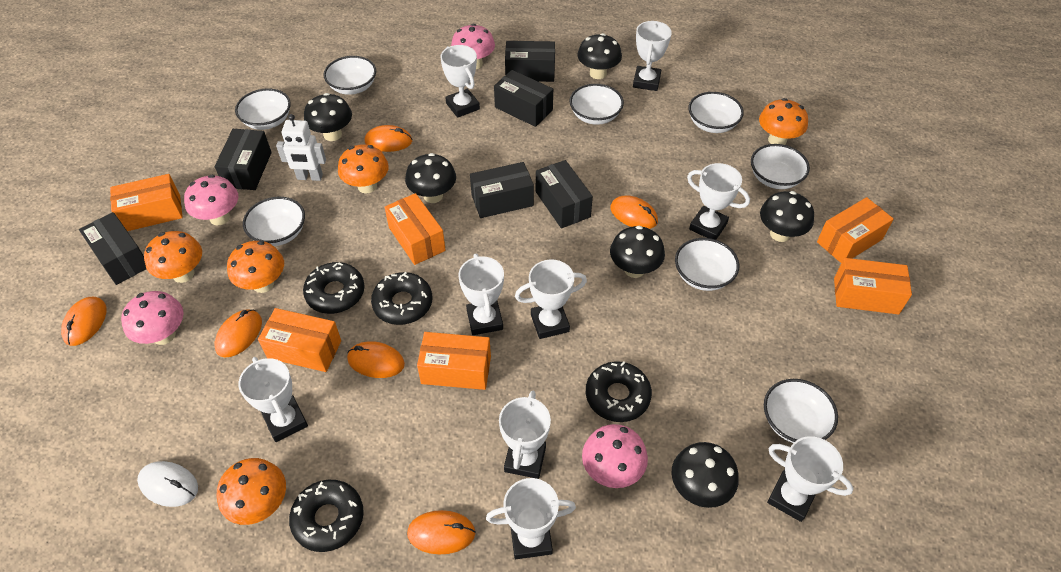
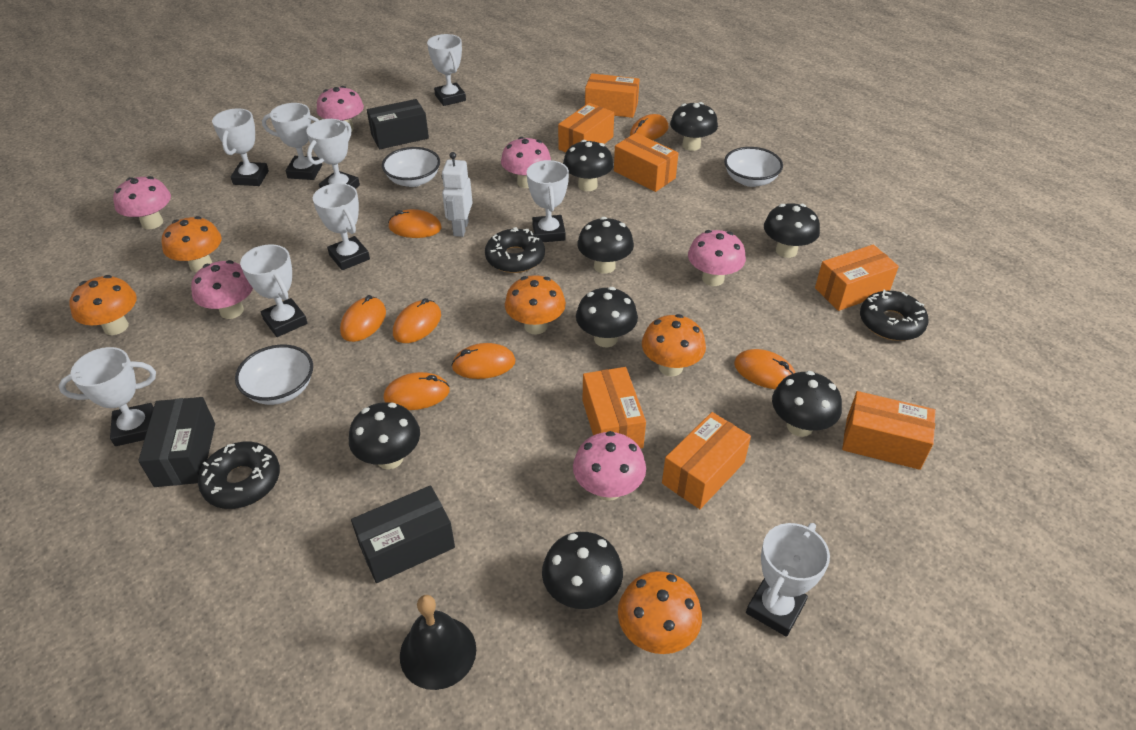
black bell: 0 -> 1
black box: 6 -> 3
black donut: 4 -> 3
black mushroom: 6 -> 8
orange box: 6 -> 7
orange mouse: 6 -> 7
pink mushroom: 4 -> 6
white bowl: 8 -> 3
white mouse: 1 -> 0

